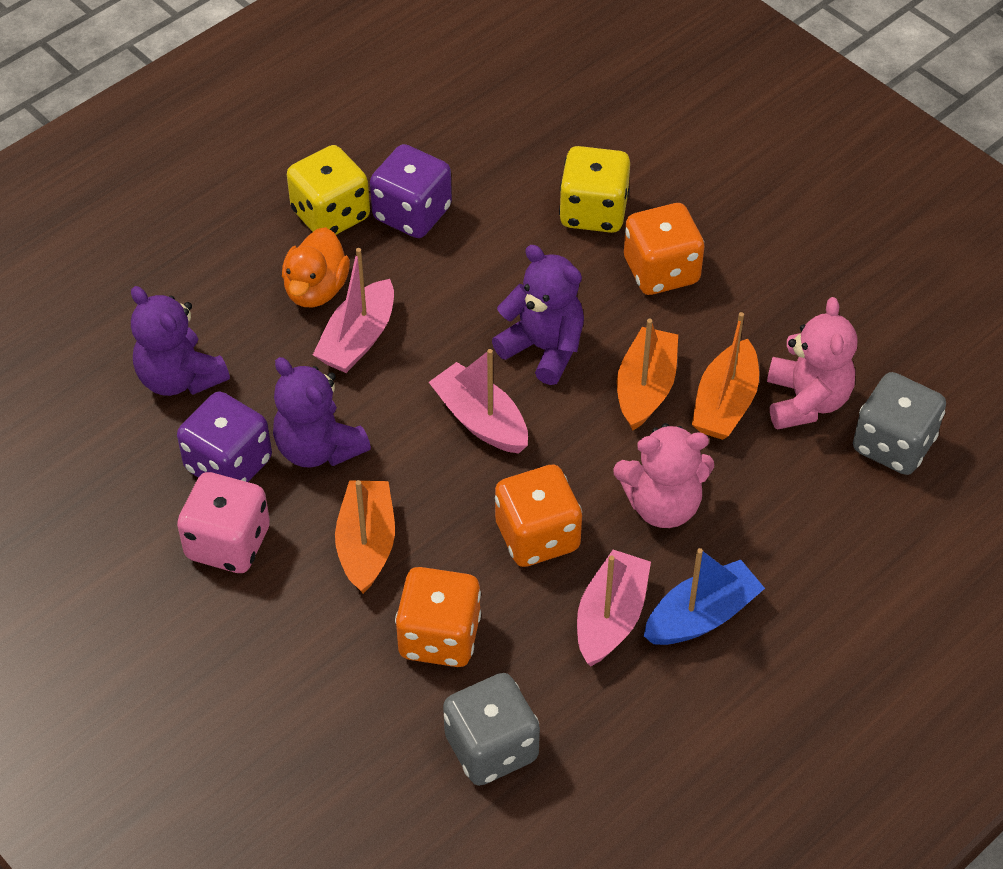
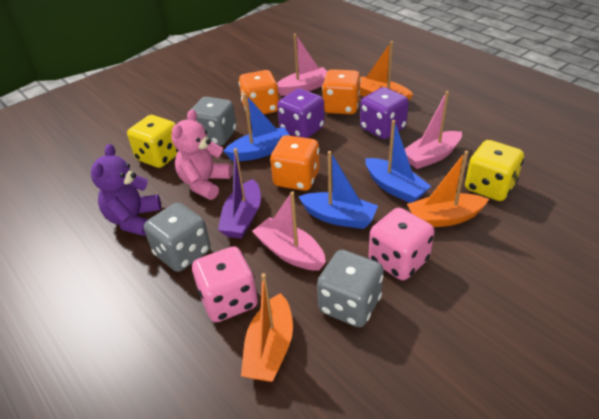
blue boat: 1 -> 3
grey dice: 2 -> 3
orange duck: 1 -> 0
pink dice: 1 -> 2
pink teddy bear: 2 -> 1
purple boat: 0 -> 1
purple teddy bear: 3 -> 1

